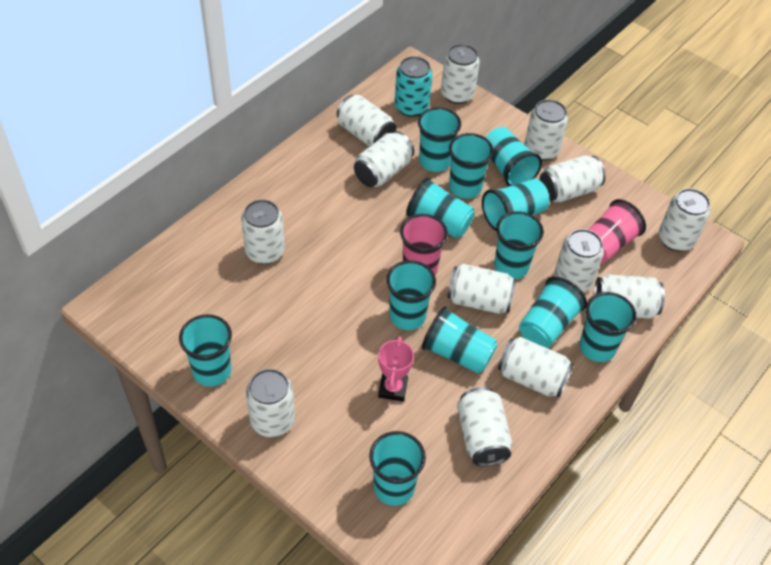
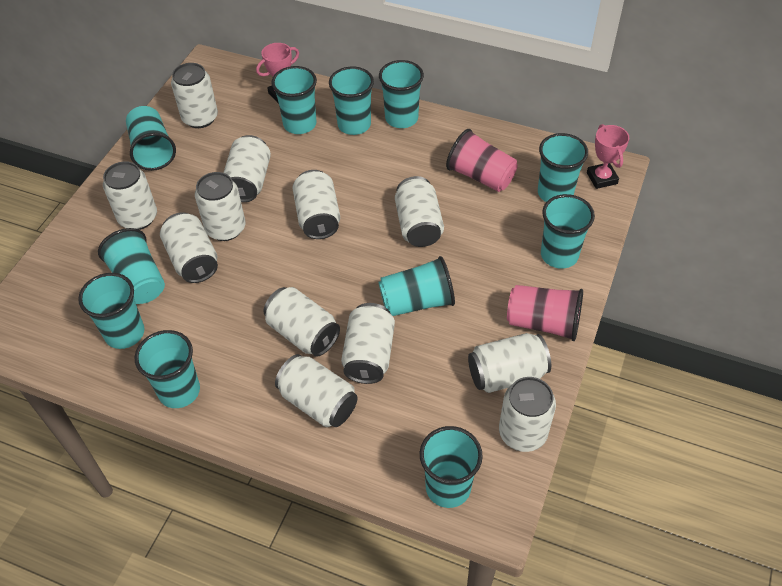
pink trophy: 1 -> 2
turquoise can: 1 -> 0
turquoise cup: 12 -> 11
white can: 13 -> 12

